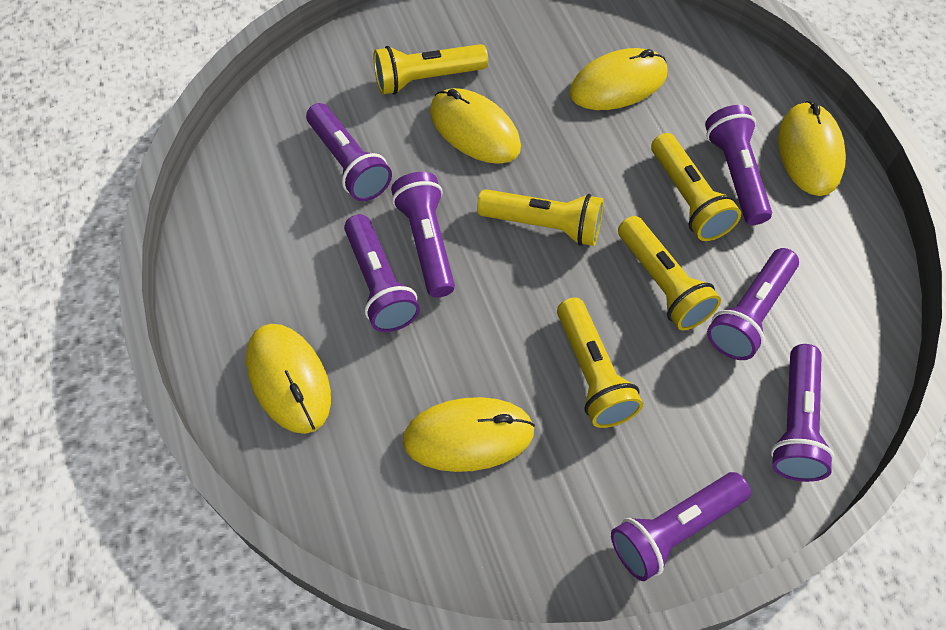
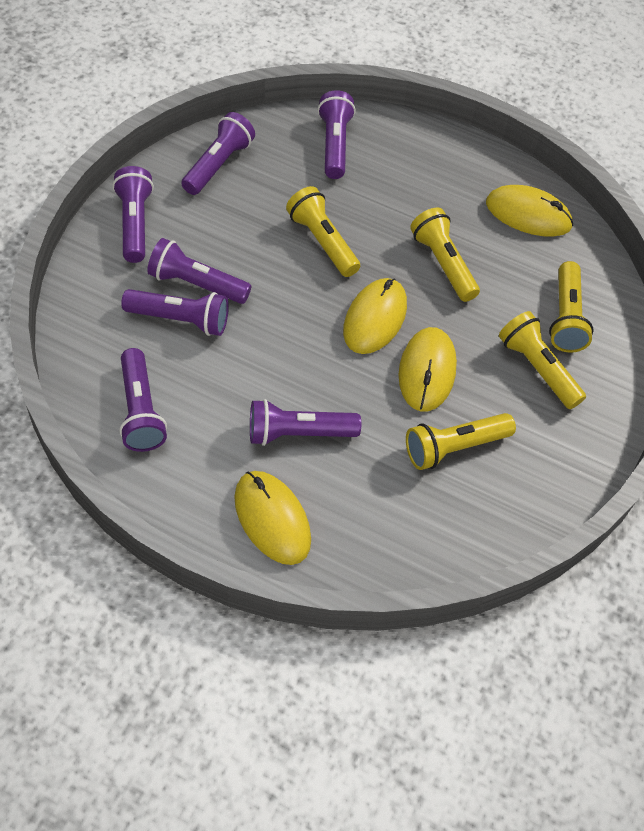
yellow mouse: 5 -> 4

